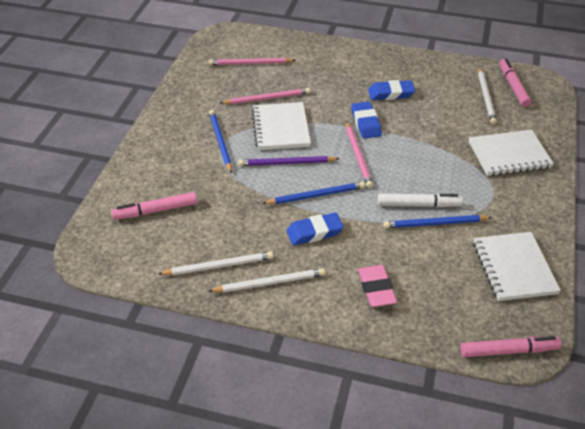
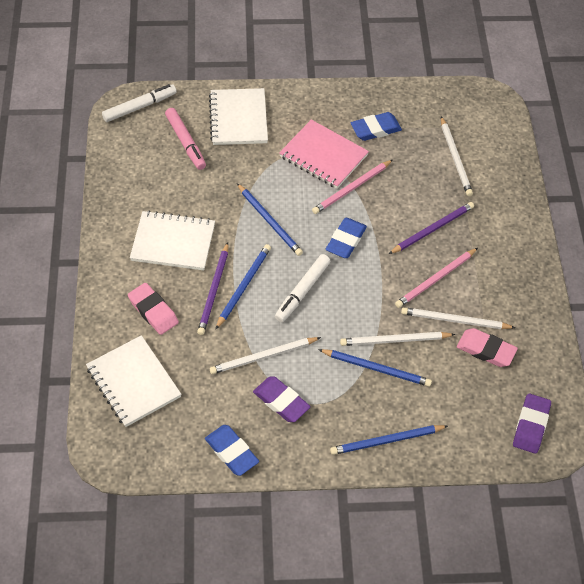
blue pencil: 3 -> 4
pink eraser: 1 -> 2
pink marker: 3 -> 1
pink notebook: 0 -> 1
pink pencil: 3 -> 2
purple eraser: 0 -> 2
purple pencil: 1 -> 2
white marker: 1 -> 2
white pencil: 3 -> 4

